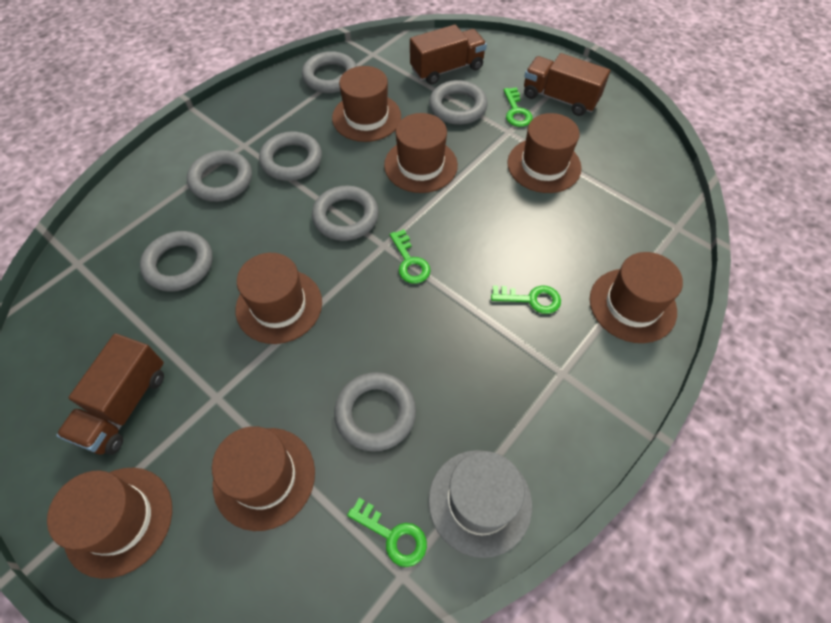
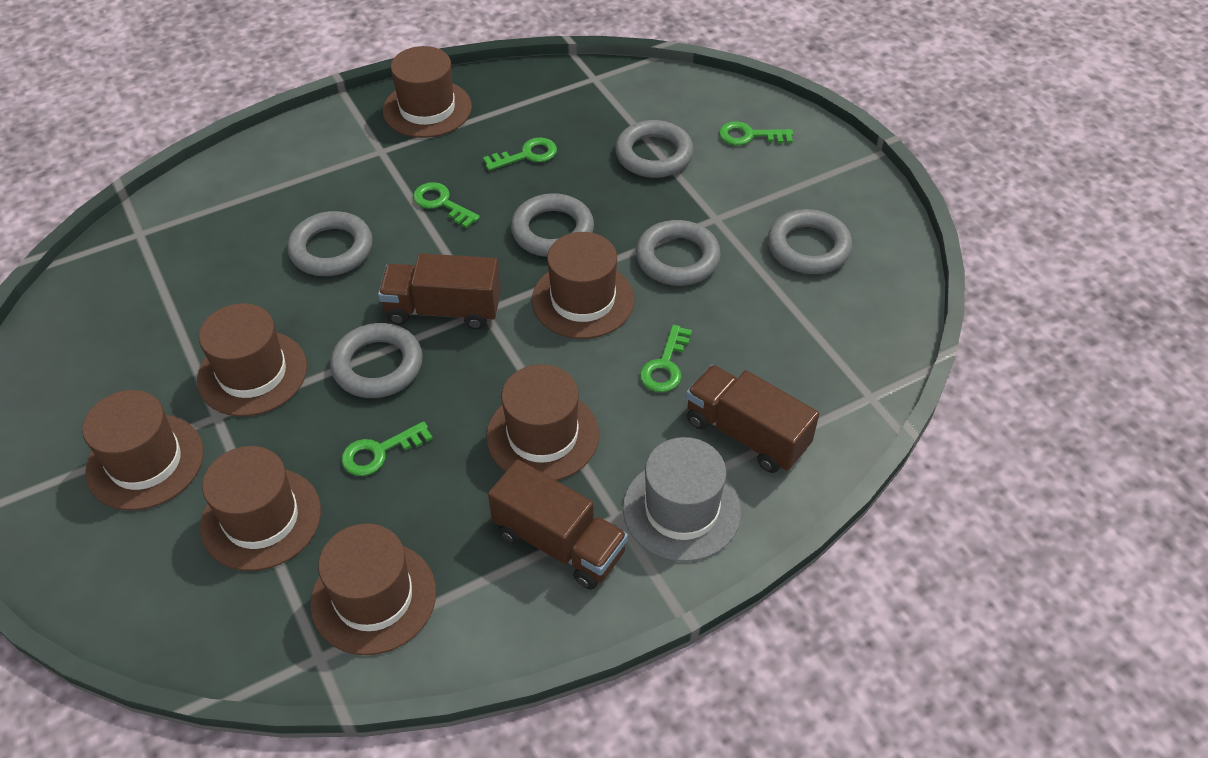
green key: 4 -> 5
grey ring: 7 -> 6

